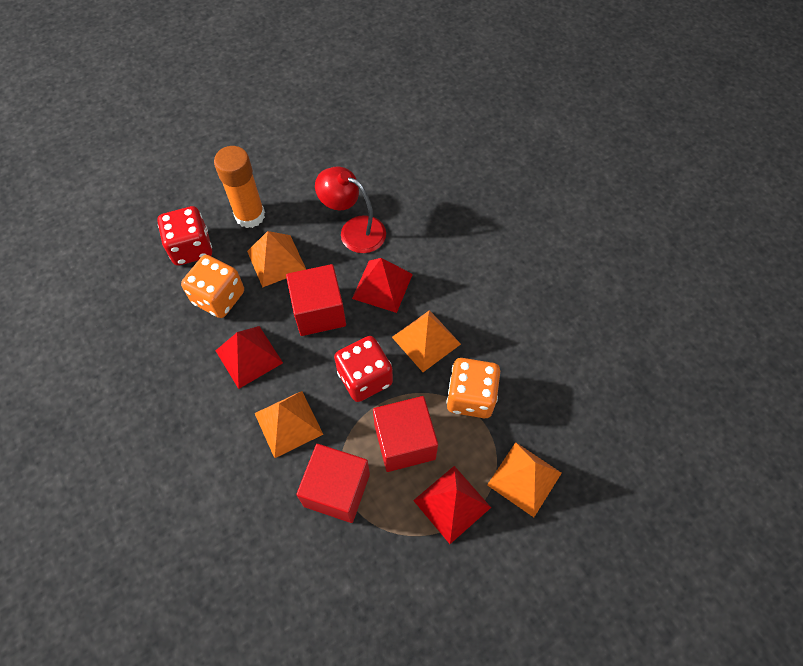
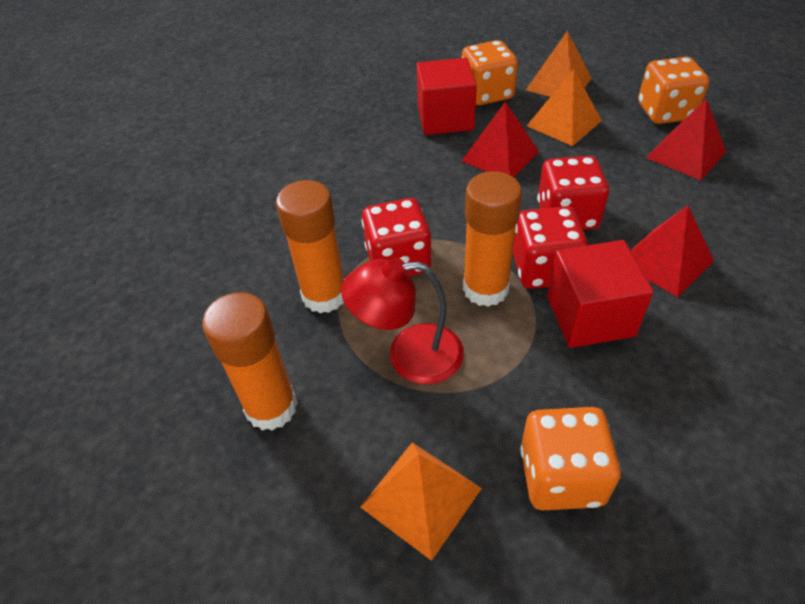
orange dice: 2 -> 3
orange glue stick: 1 -> 3
orange pyramid: 4 -> 3
red cube: 3 -> 2
red dice: 2 -> 3

